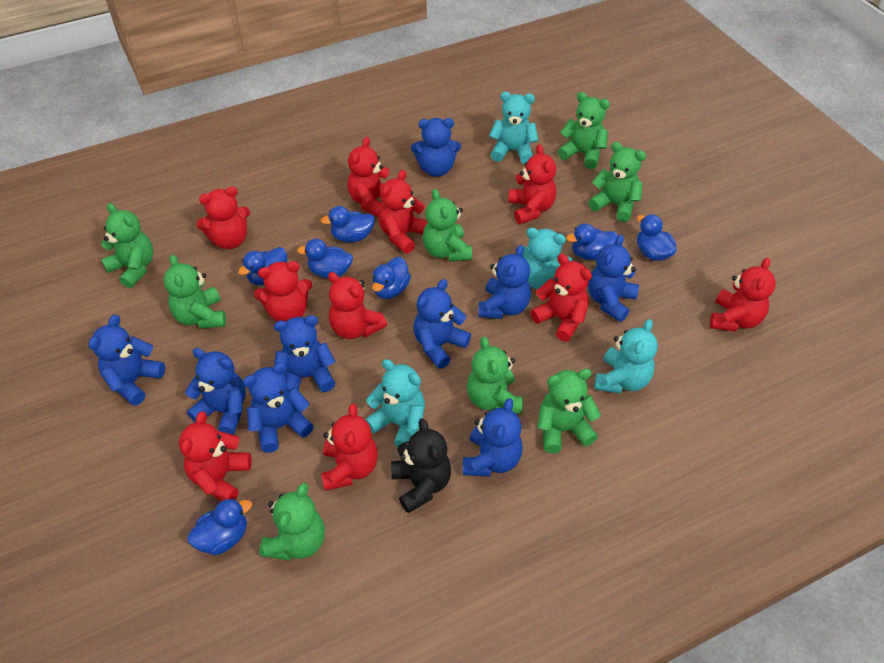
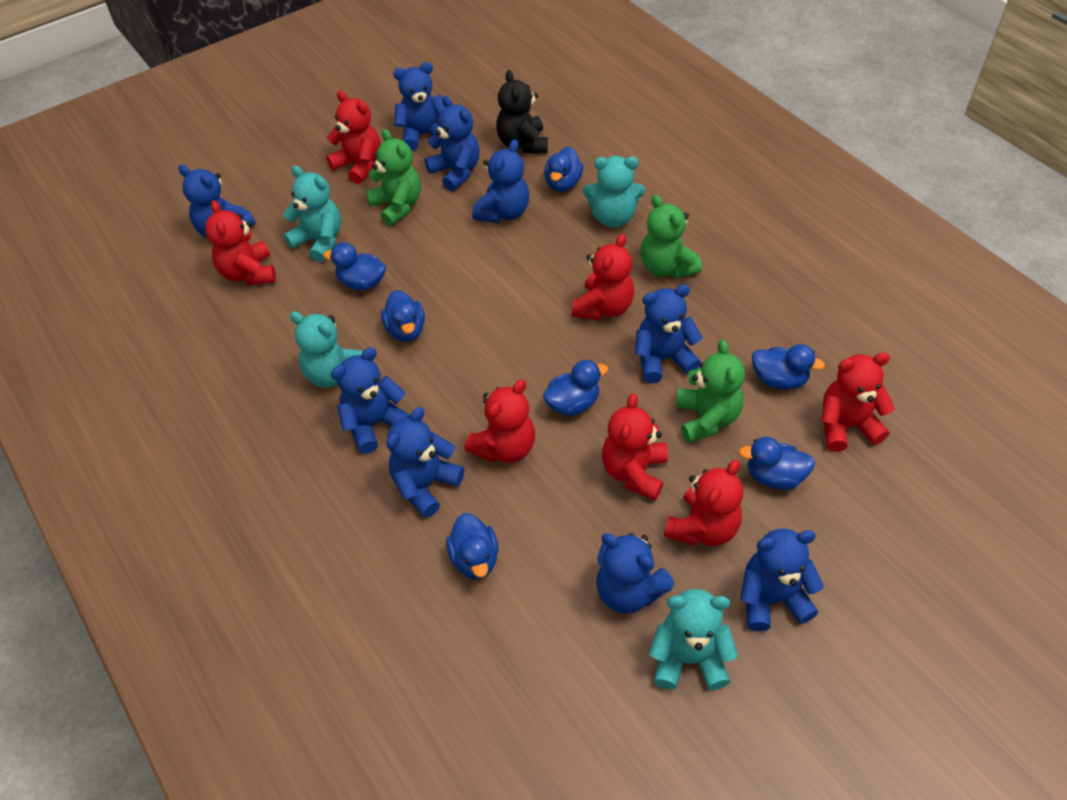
green teddy bear: 8 -> 3
red teddy bear: 10 -> 7

